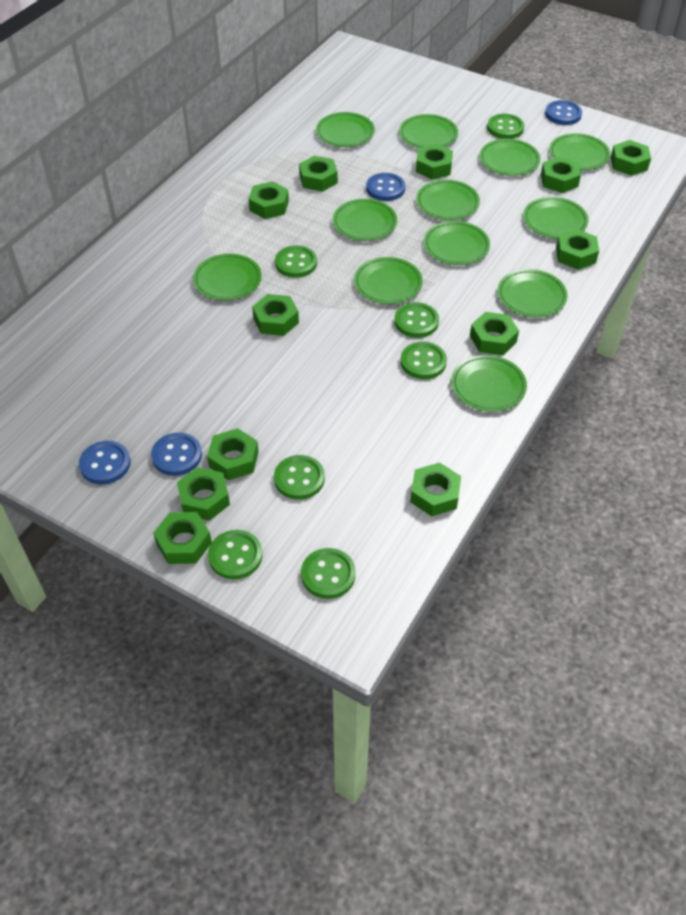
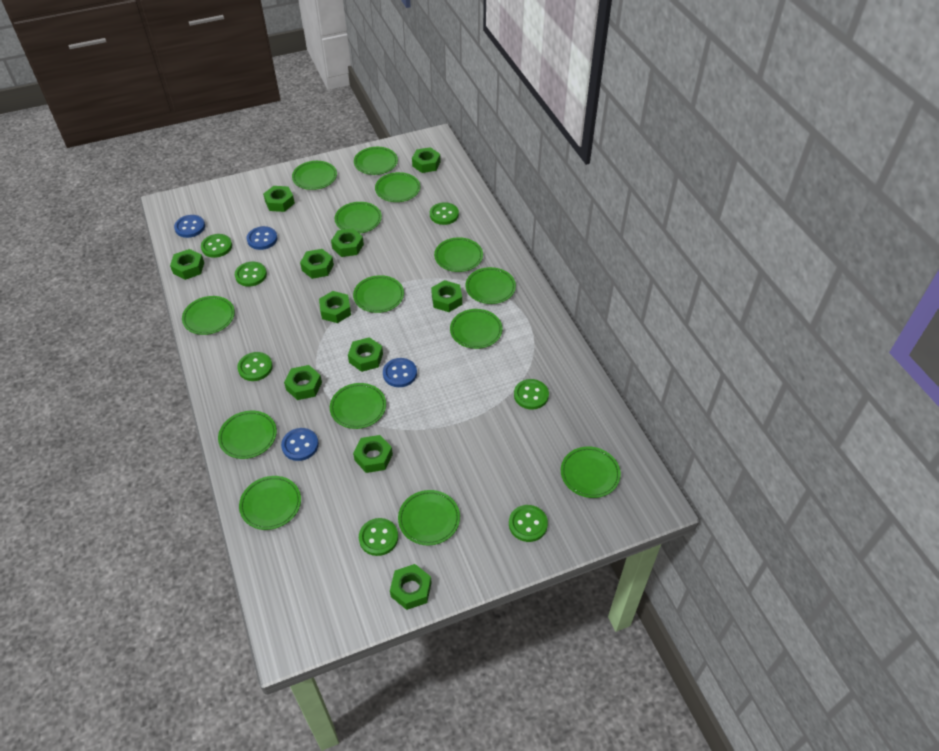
green nut: 12 -> 11
green plate: 12 -> 14

